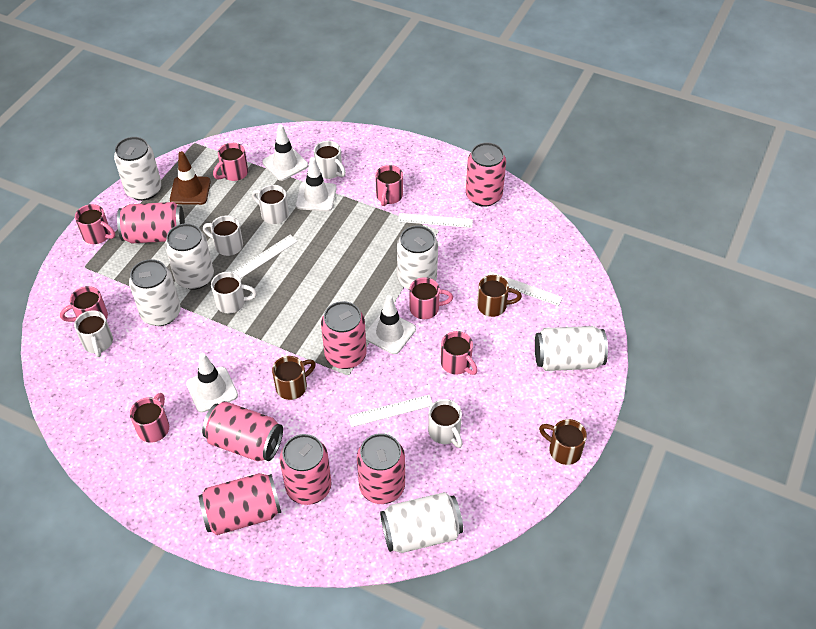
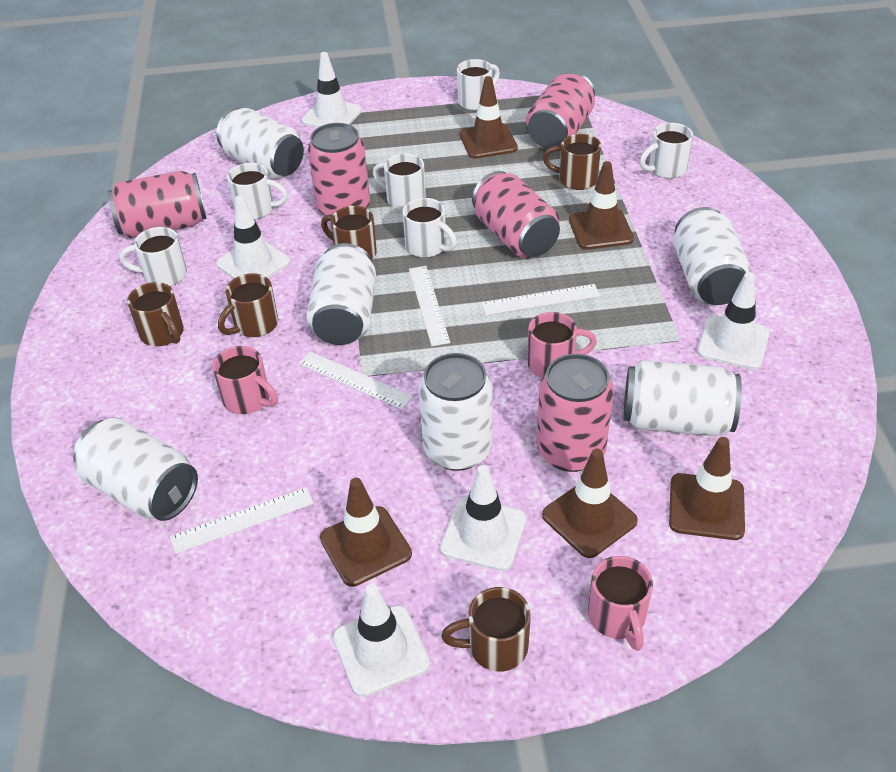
brown mug: 3 -> 5
brown traffic cone: 1 -> 5
pink can: 7 -> 5
pink mug: 7 -> 3
white traffic cone: 4 -> 5

